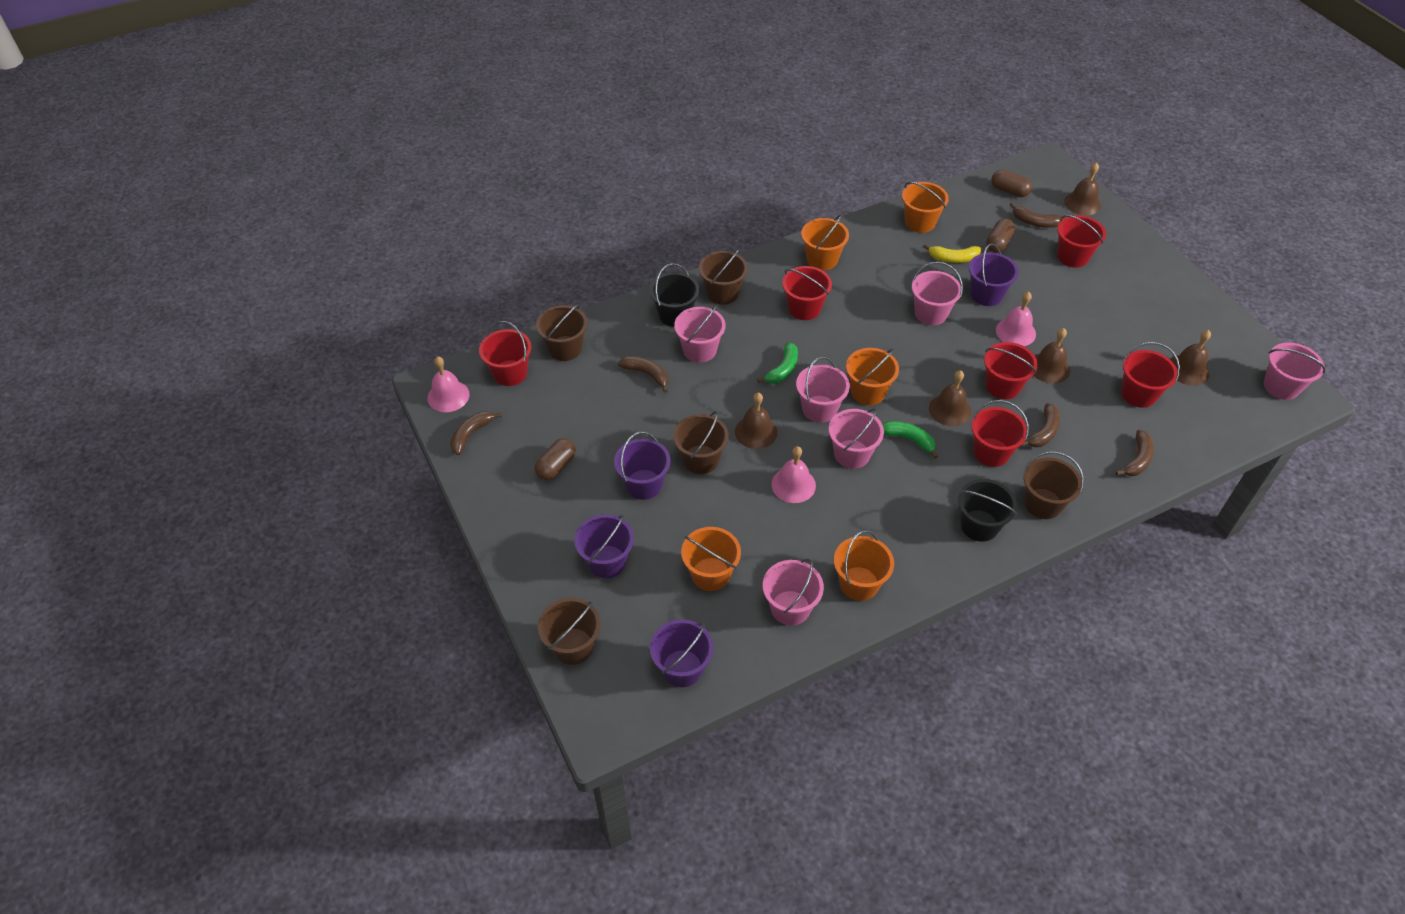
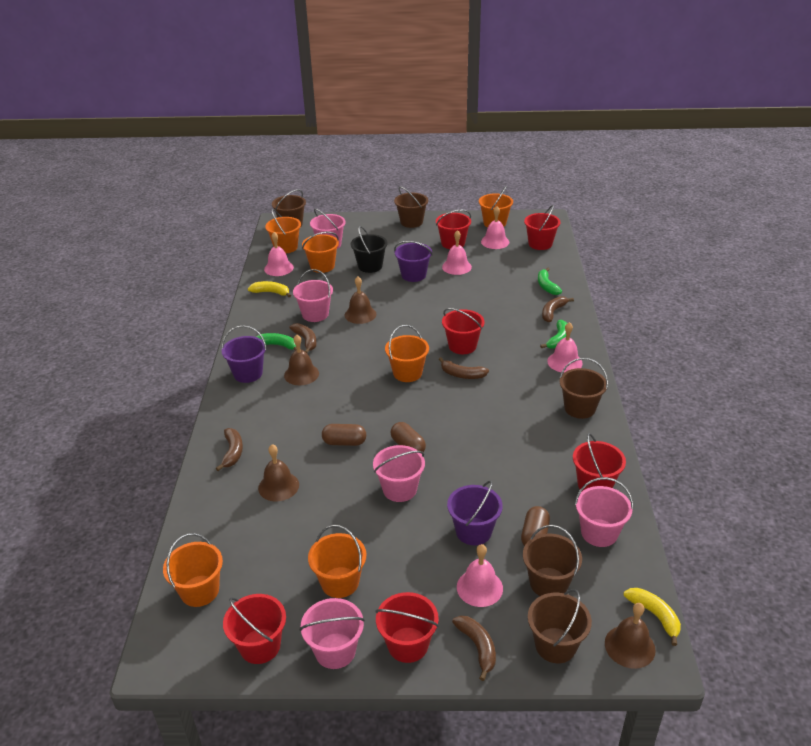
black bucket: 2 -> 1
brown bell: 5 -> 4
green banana: 2 -> 3
orange bucket: 5 -> 6
pink bell: 3 -> 5
pink bucket: 6 -> 5
purple bucket: 4 -> 3
yellow banana: 1 -> 2

